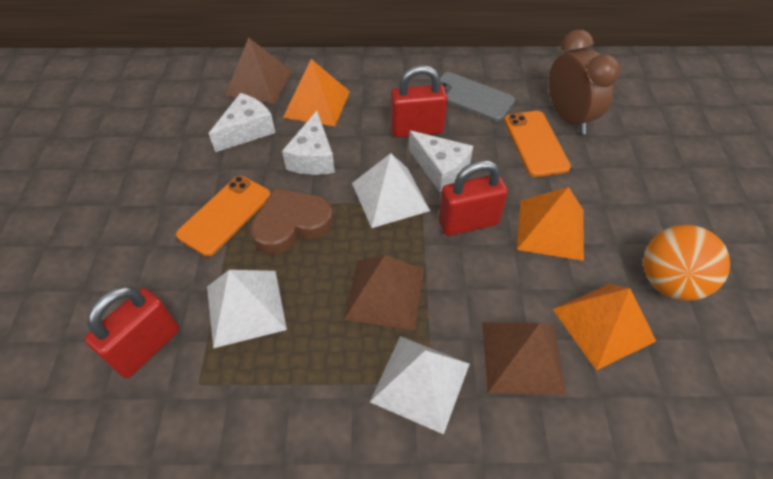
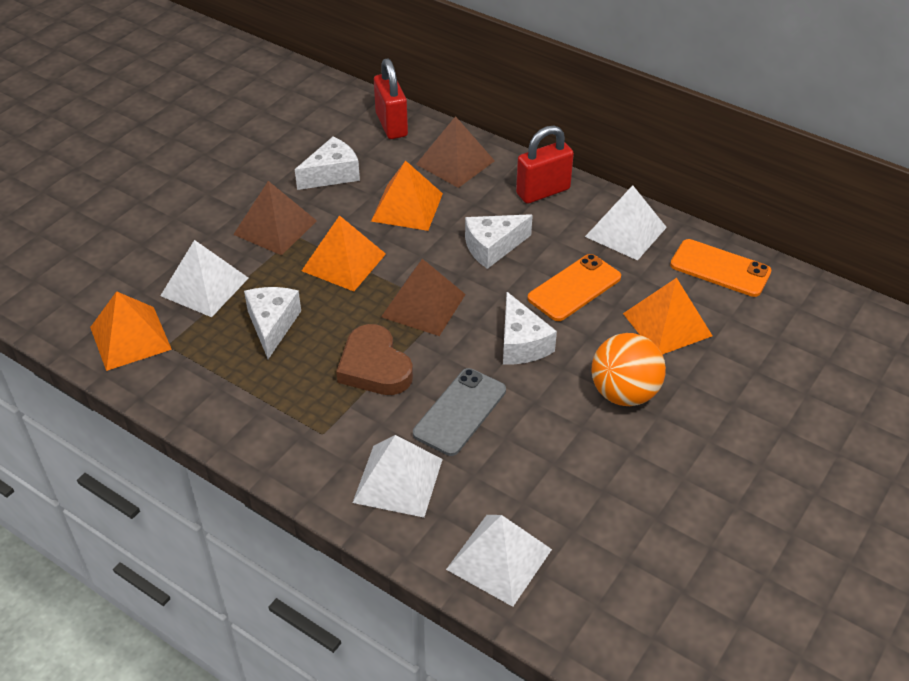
brown clock: 1 -> 0
orange pyramid: 3 -> 4
red padlock: 3 -> 2
white cheese: 3 -> 4
white pyramid: 3 -> 4

